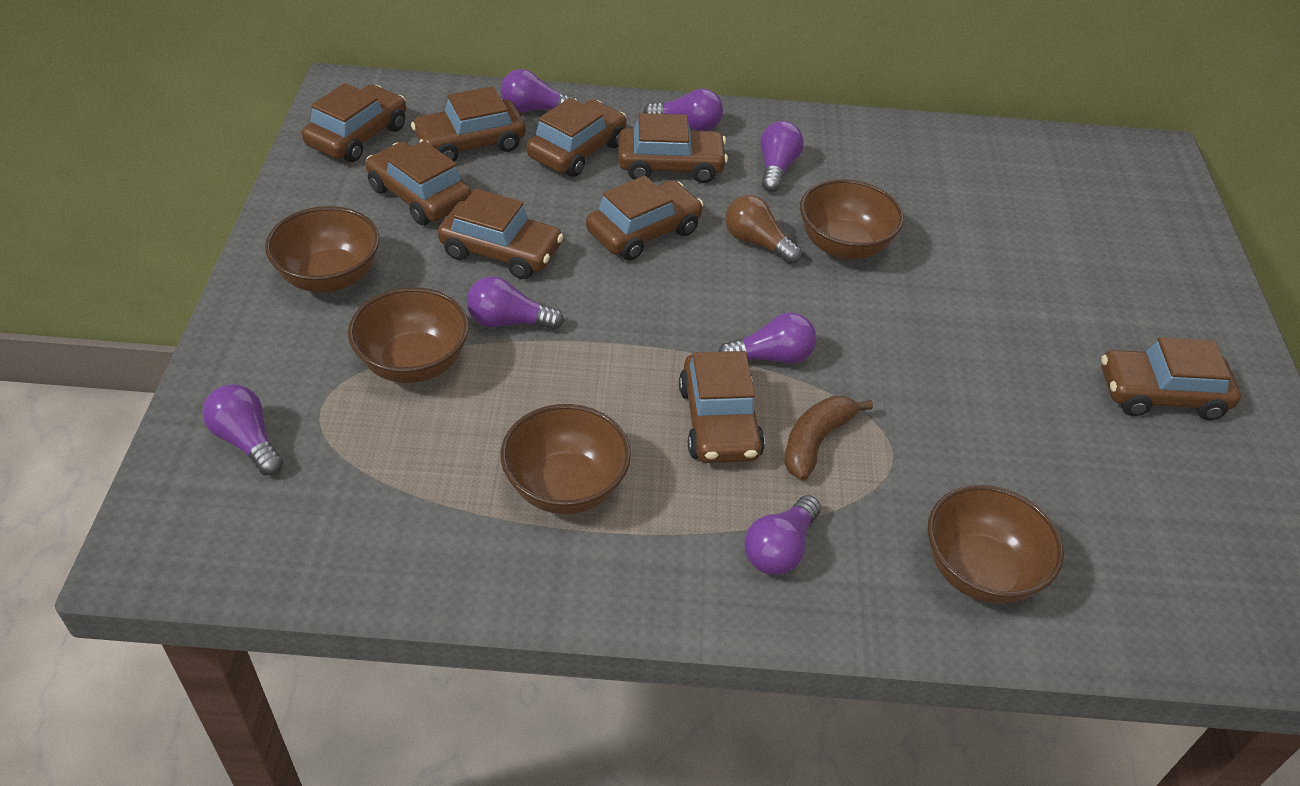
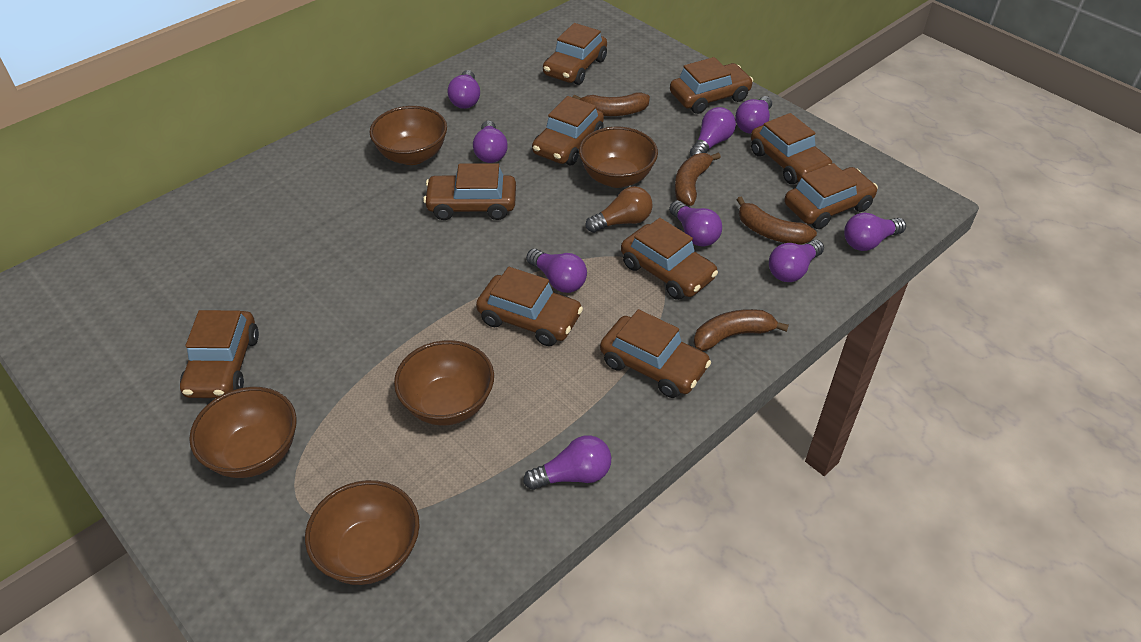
brown banana: 1 -> 4
brown car: 9 -> 10
purple light bulb: 7 -> 9

